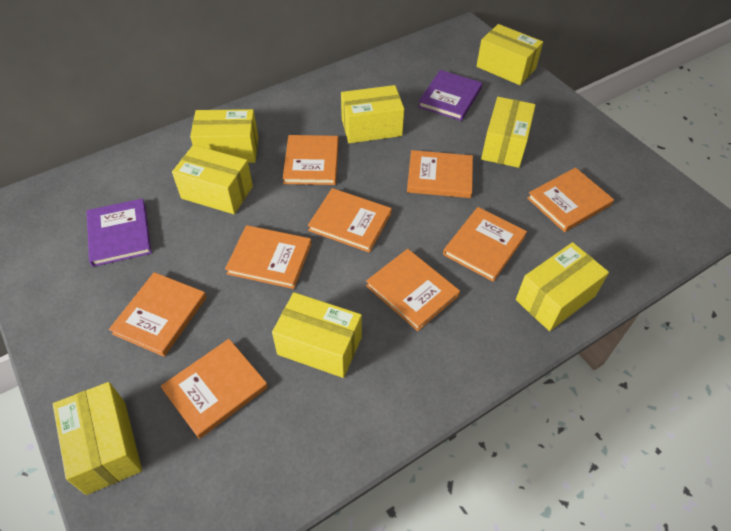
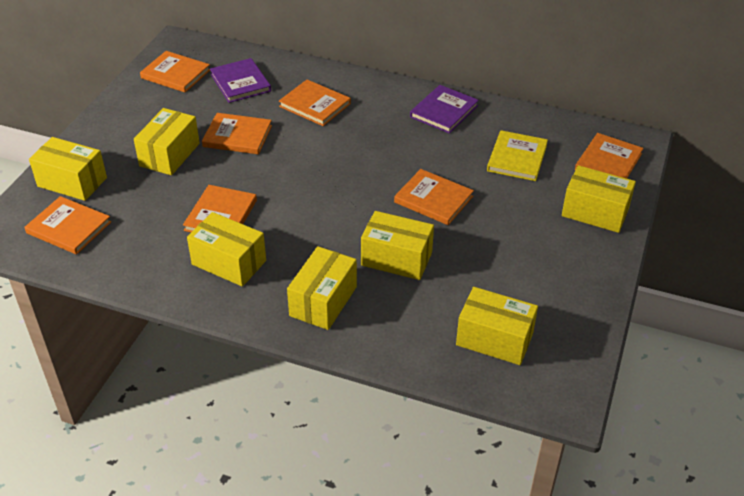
orange book: 9 -> 7
yellow book: 0 -> 1
yellow box: 8 -> 7

